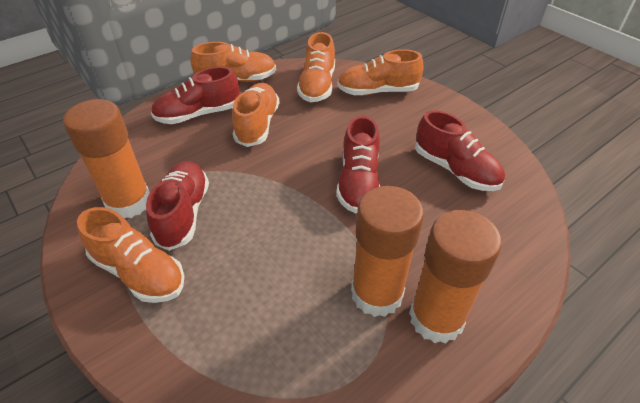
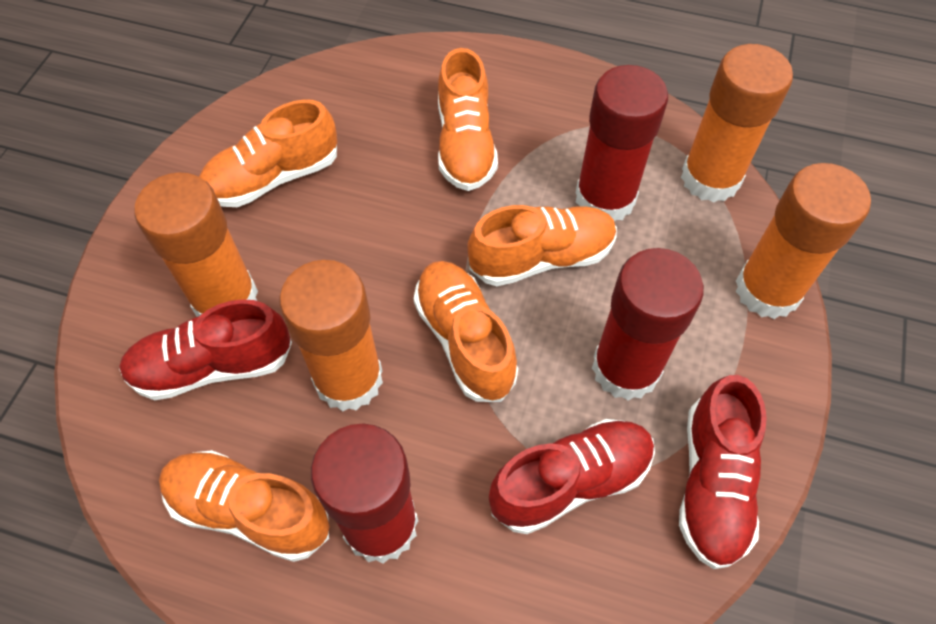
orange glue stick: 3 -> 4
red glue stick: 0 -> 3
red shoe: 4 -> 3

